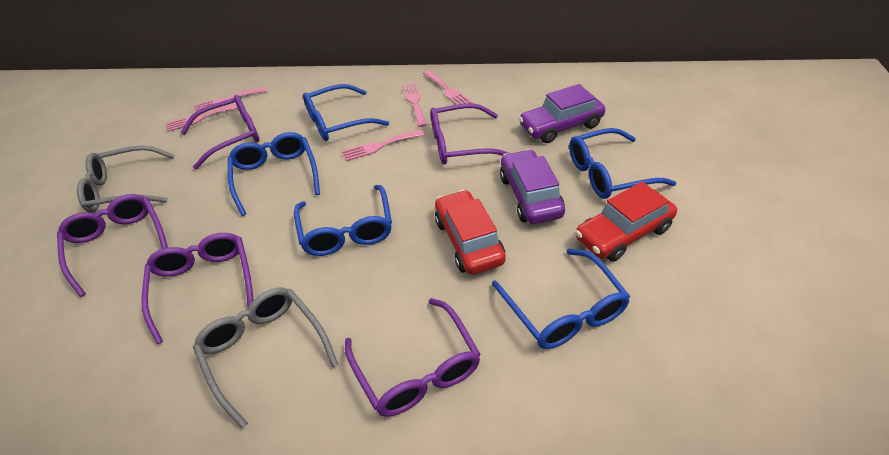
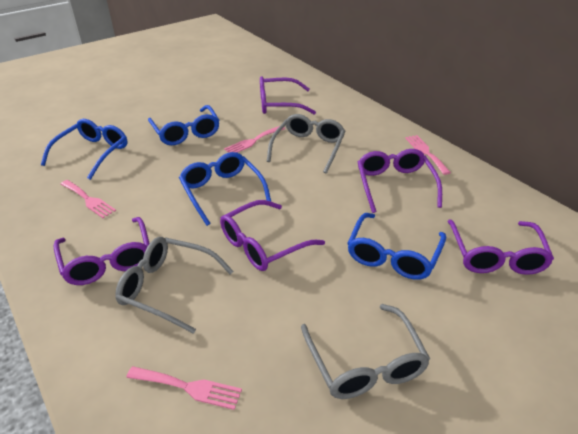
blue glasses: 5 -> 4
grey glasses: 2 -> 3
pink fork: 5 -> 4
purple car: 2 -> 0
red car: 2 -> 0

